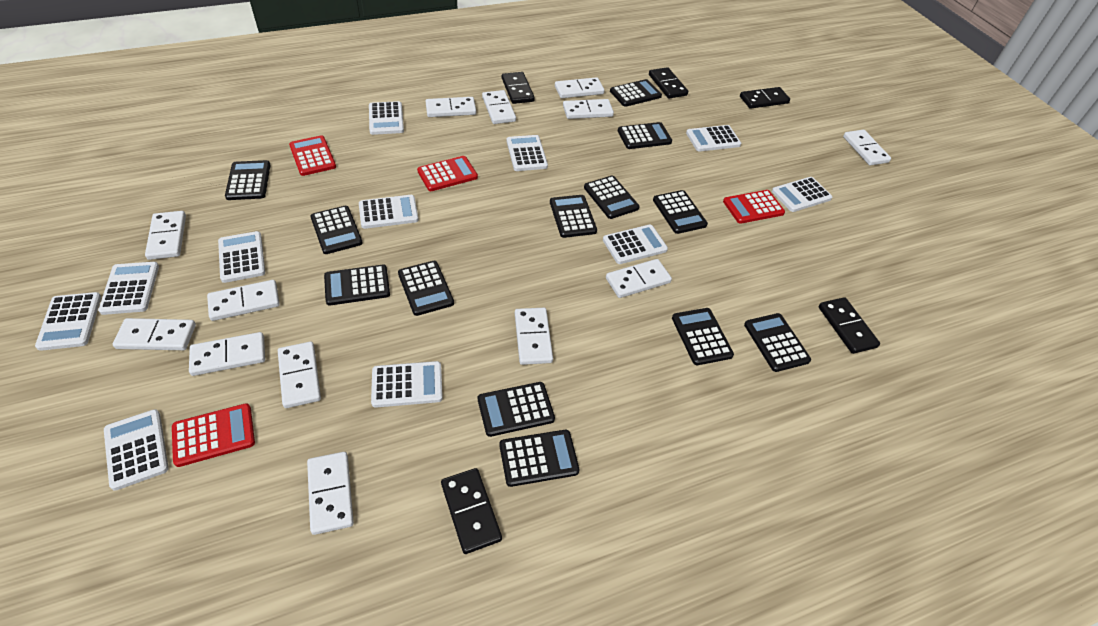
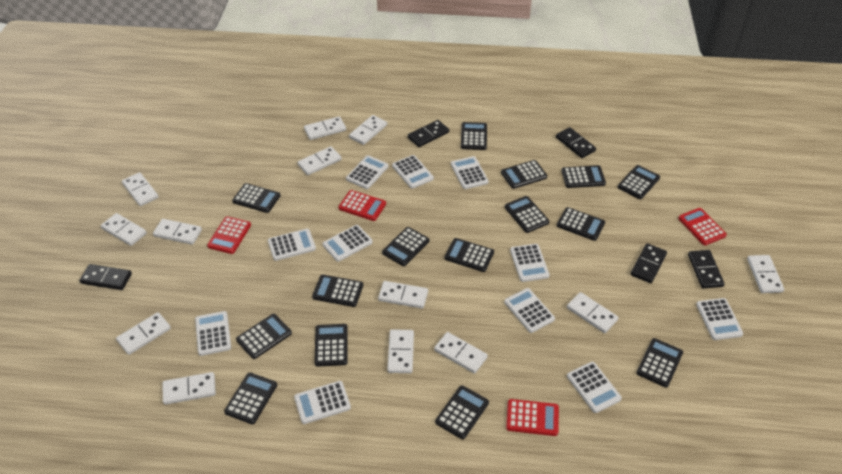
black calculator: 13 -> 15

